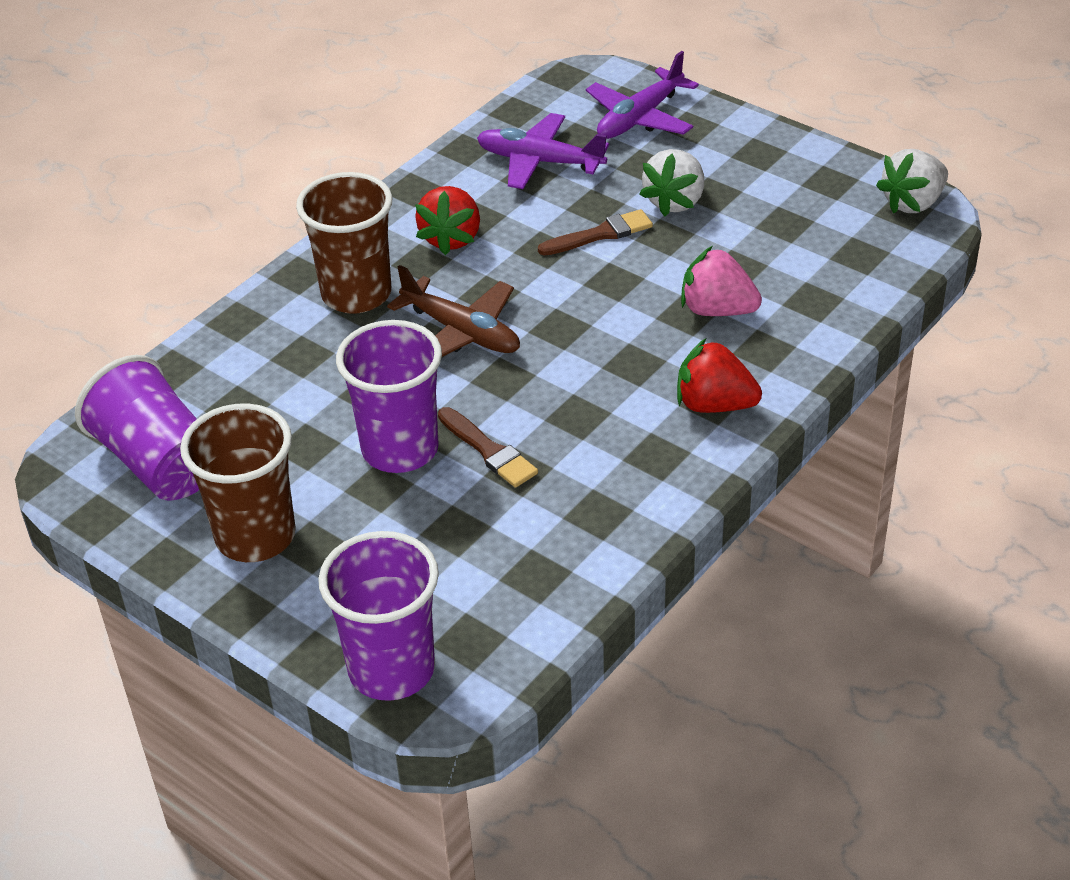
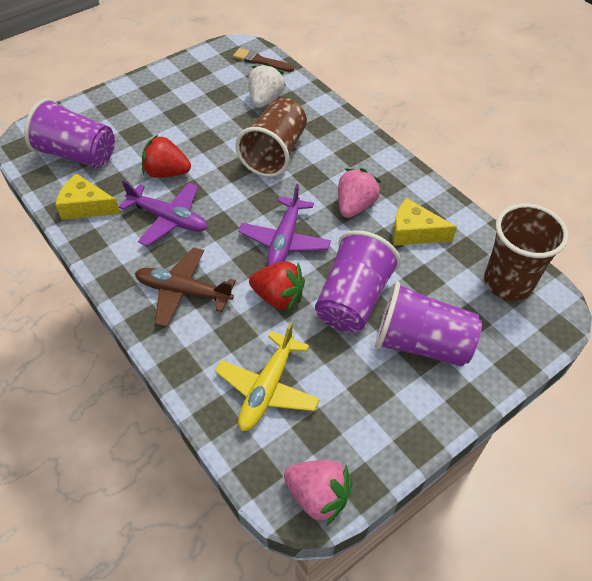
brown brush: 2 -> 1
pink strawberry: 1 -> 2
white strawberry: 2 -> 1
yellow cheese: 0 -> 2
yellow plane: 0 -> 1

